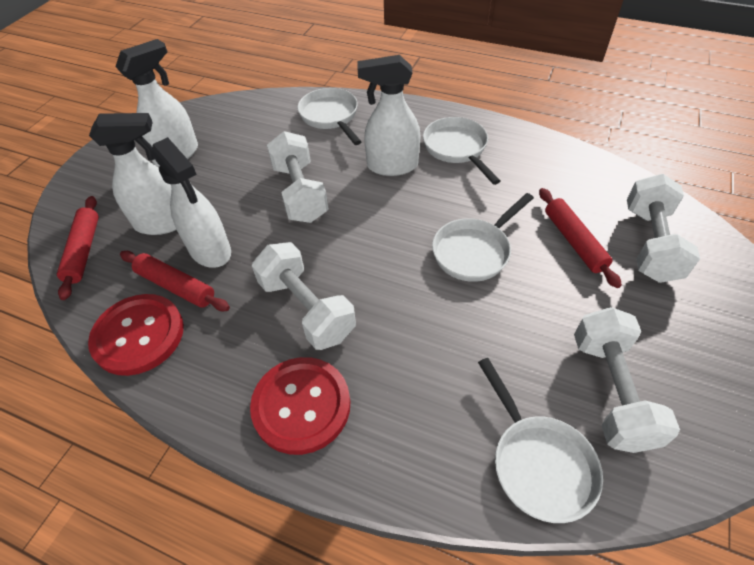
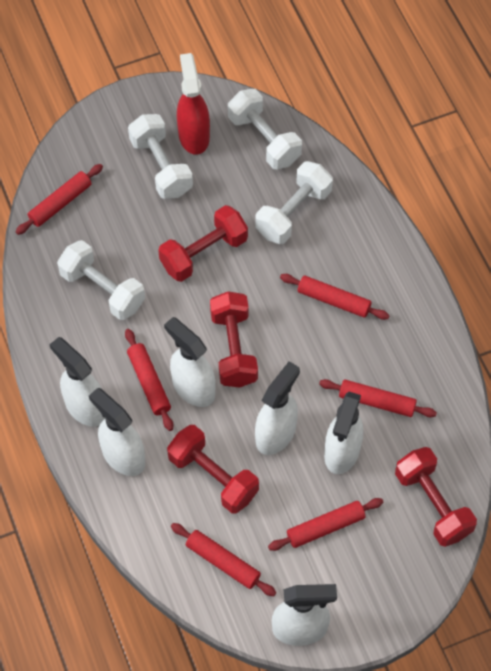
red button: 2 -> 0
red dumbbell: 0 -> 4
red rolling pin: 3 -> 6
red spray bottle: 0 -> 1
white pan: 4 -> 0
white spray bottle: 4 -> 6

